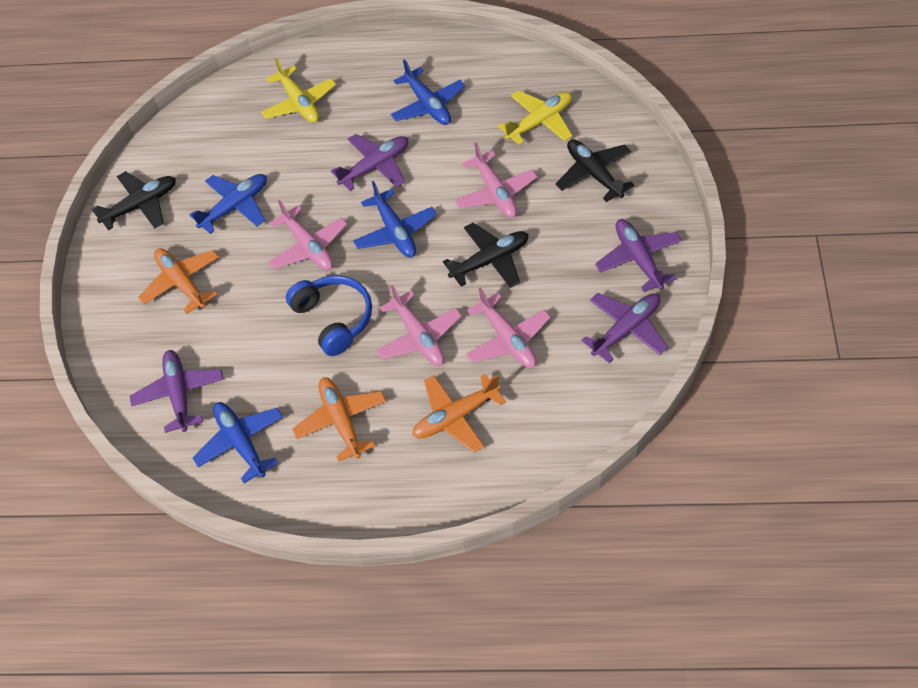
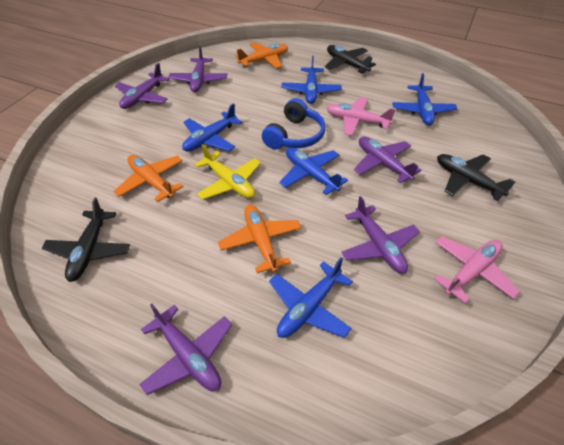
blue plane: 4 -> 5
pink plane: 4 -> 2
purple plane: 4 -> 5
yellow plane: 2 -> 1

